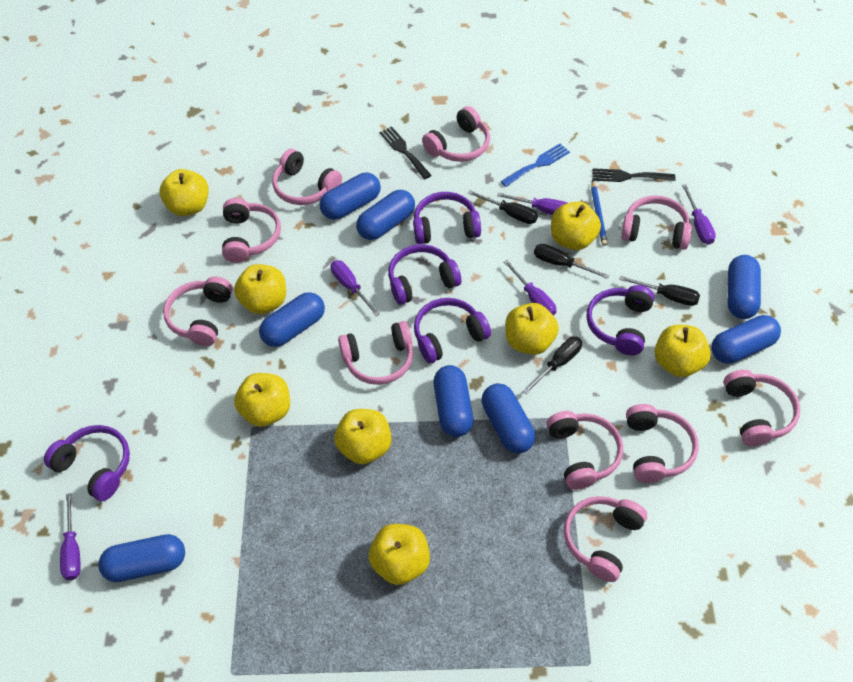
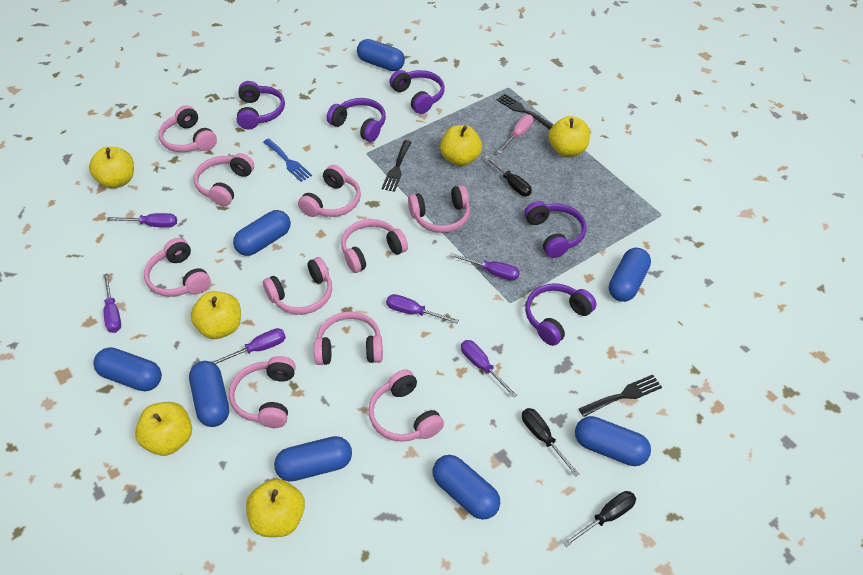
black fork: 2 -> 3
black screwdriver: 4 -> 3
blue pencil: 1 -> 0
pink screwdriver: 0 -> 1
purple screwdriver: 5 -> 6
yellow apple: 8 -> 6

